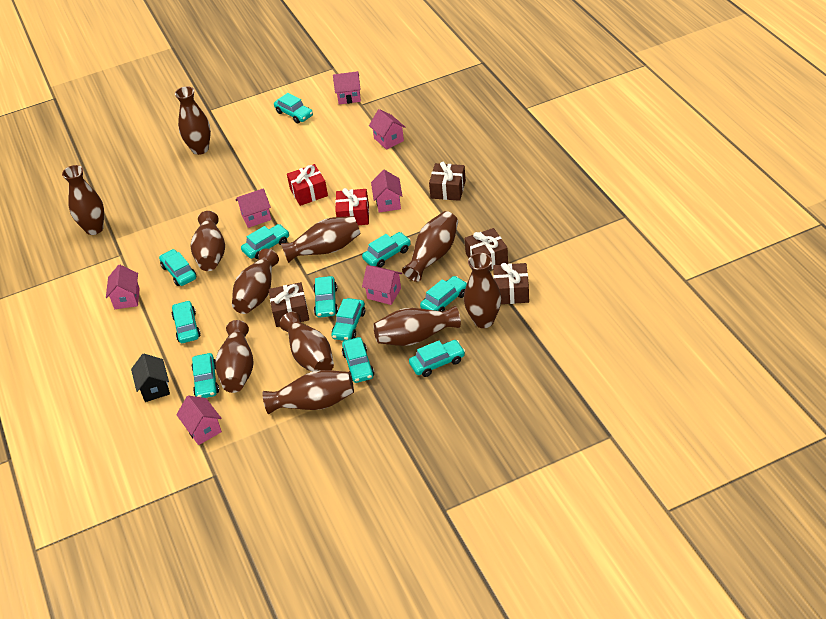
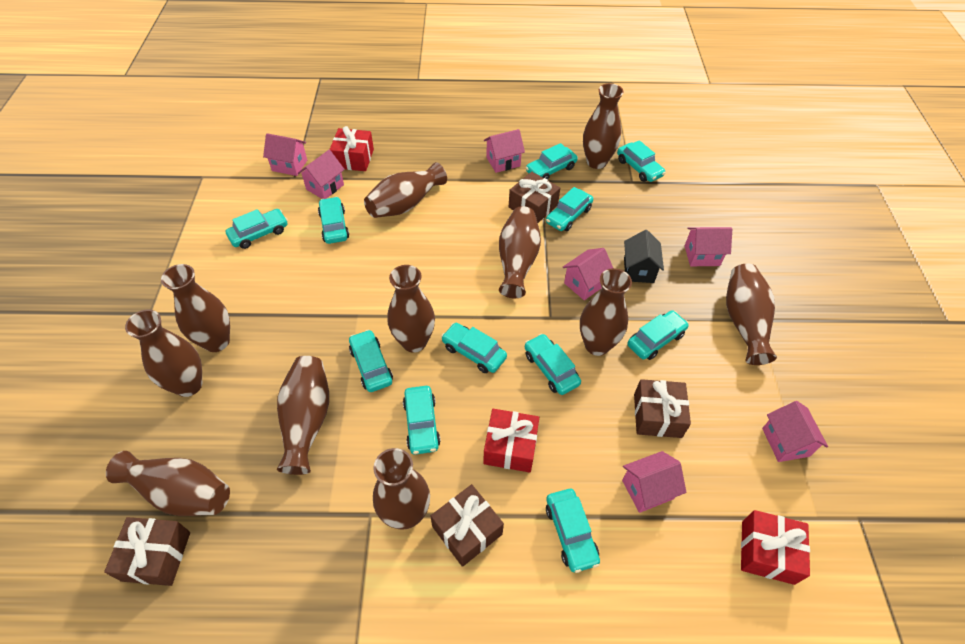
red gift: 2 -> 3

